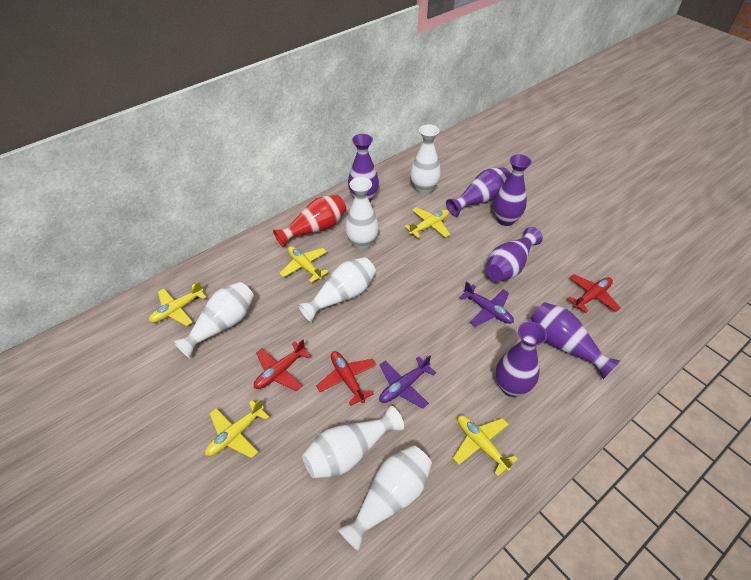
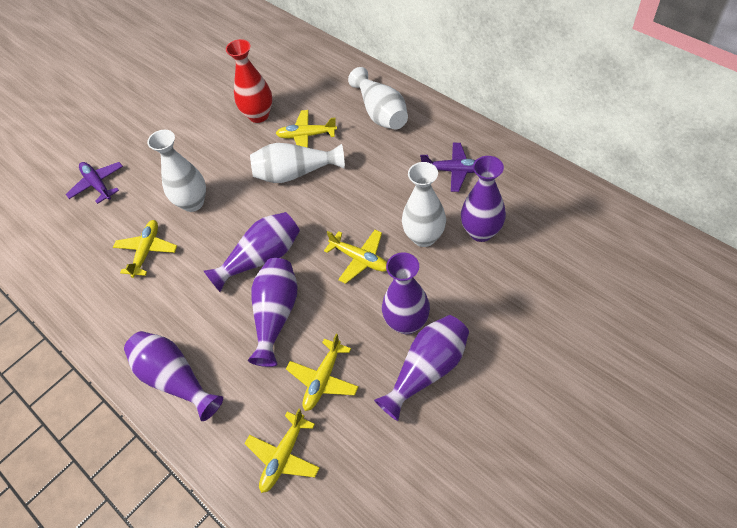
red plane: 3 -> 0
white vase: 6 -> 4

